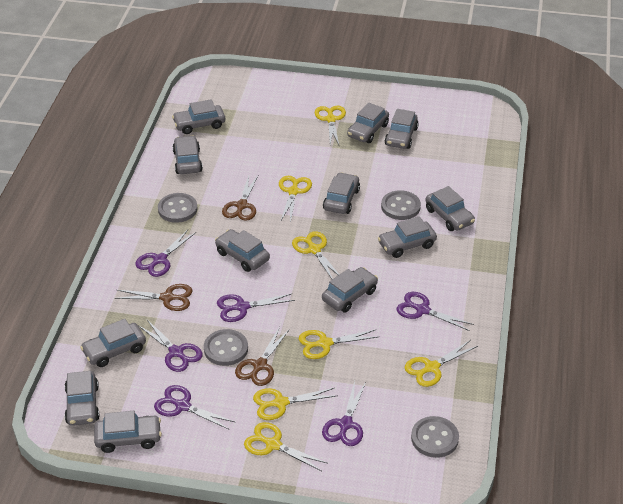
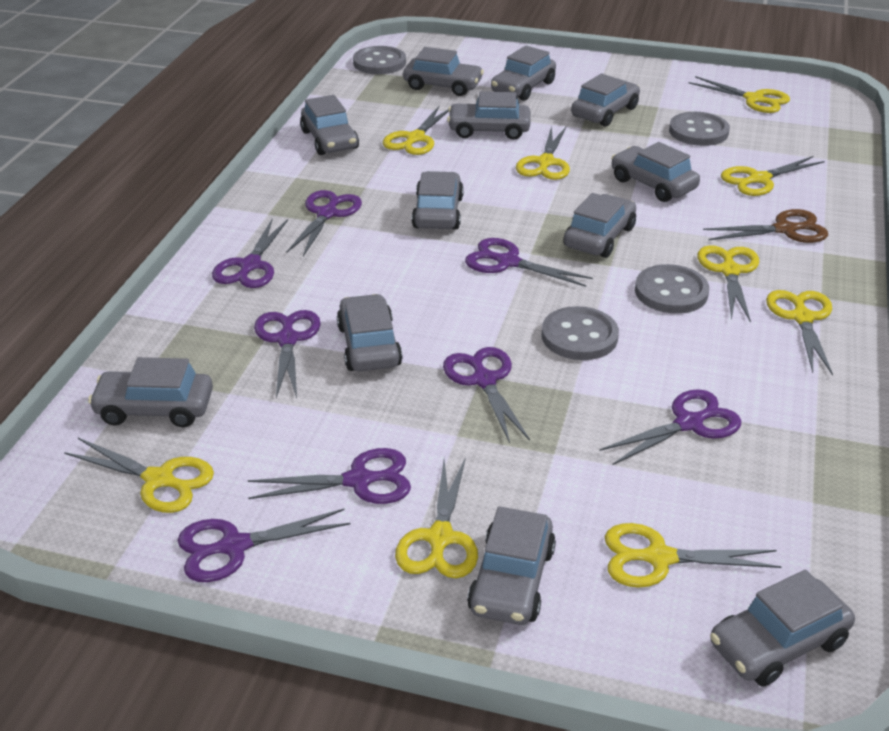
brown scissors: 3 -> 1
purple scissors: 6 -> 8
yellow scissors: 7 -> 9

